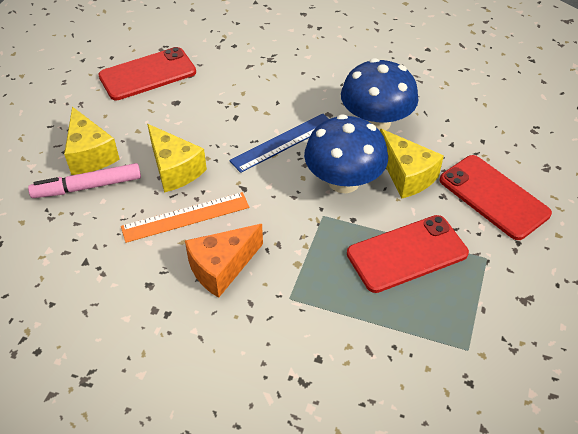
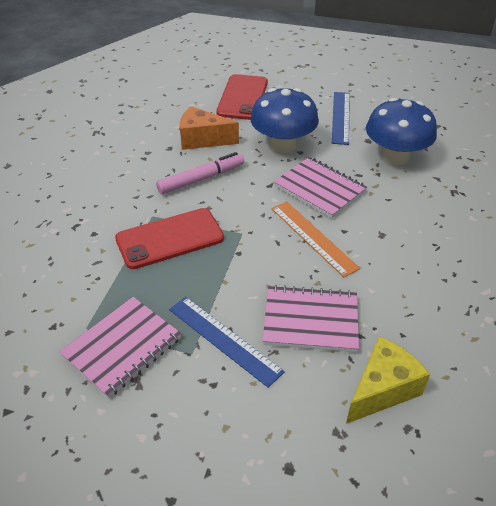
blue ruler: 1 -> 2
pink notebook: 0 -> 3
red phone: 3 -> 2
yellow cheese: 3 -> 1

